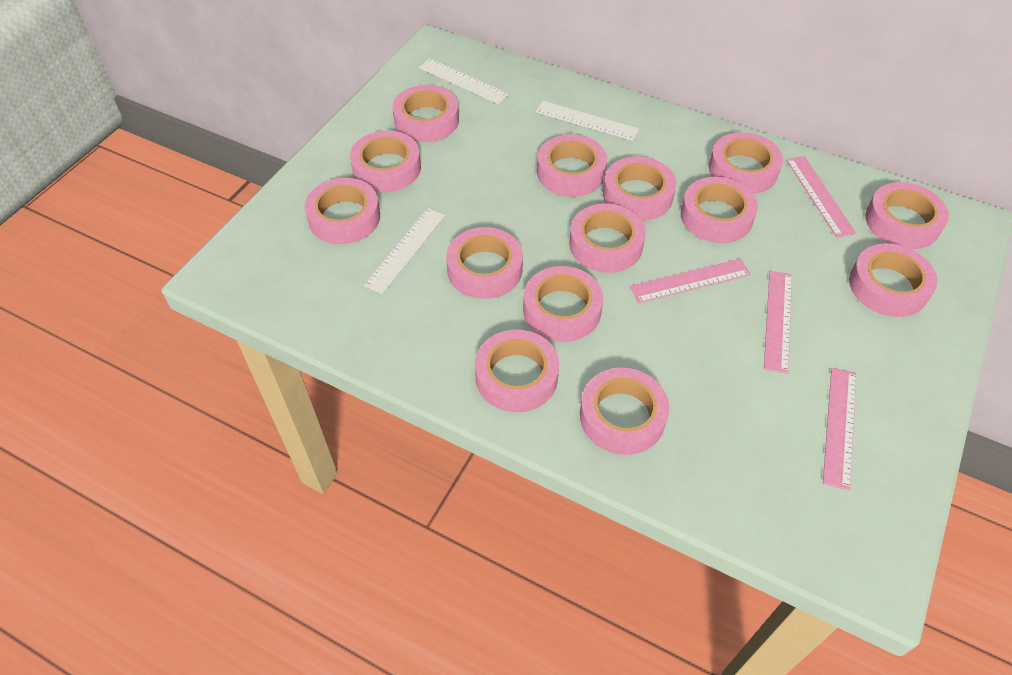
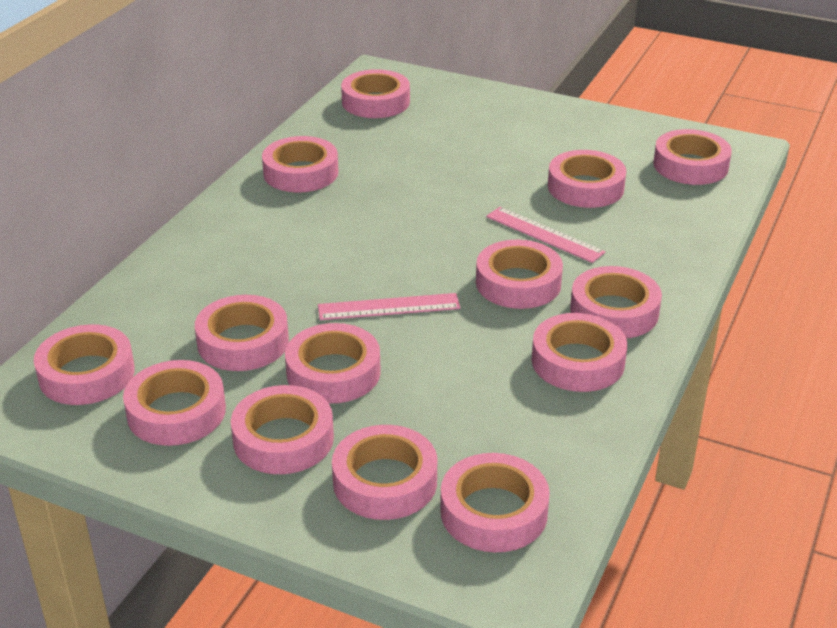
pink ruler: 4 -> 2
white ruler: 3 -> 0

